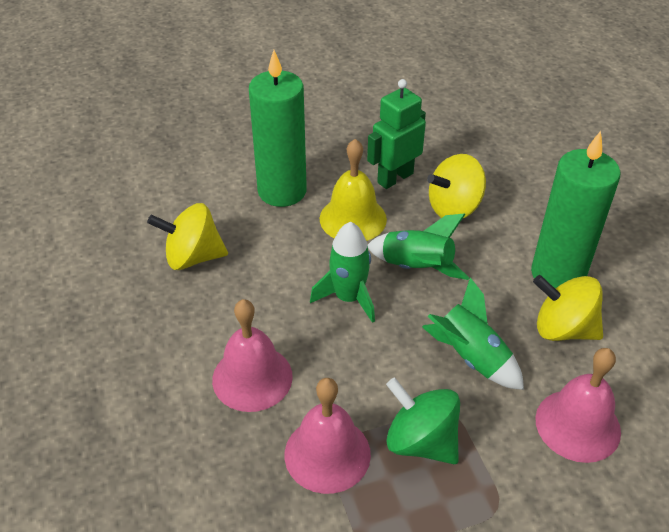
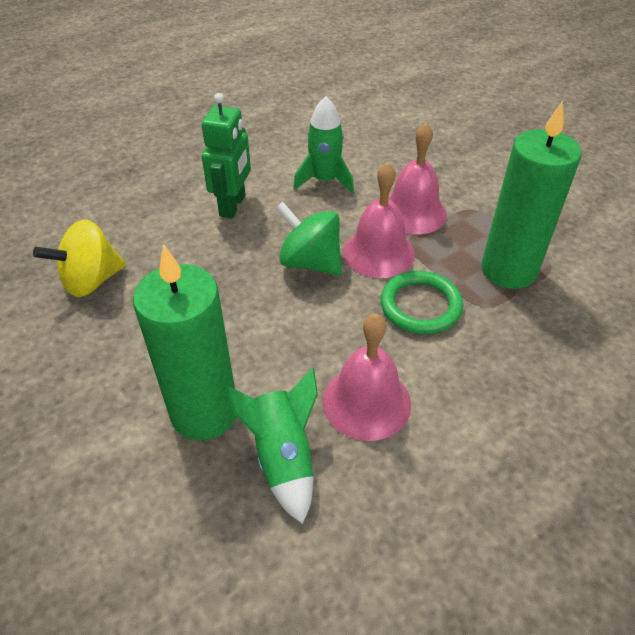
green ring: 0 -> 1
green rocket: 3 -> 2
yellow bell: 1 -> 0
yellow spinning top: 3 -> 1

